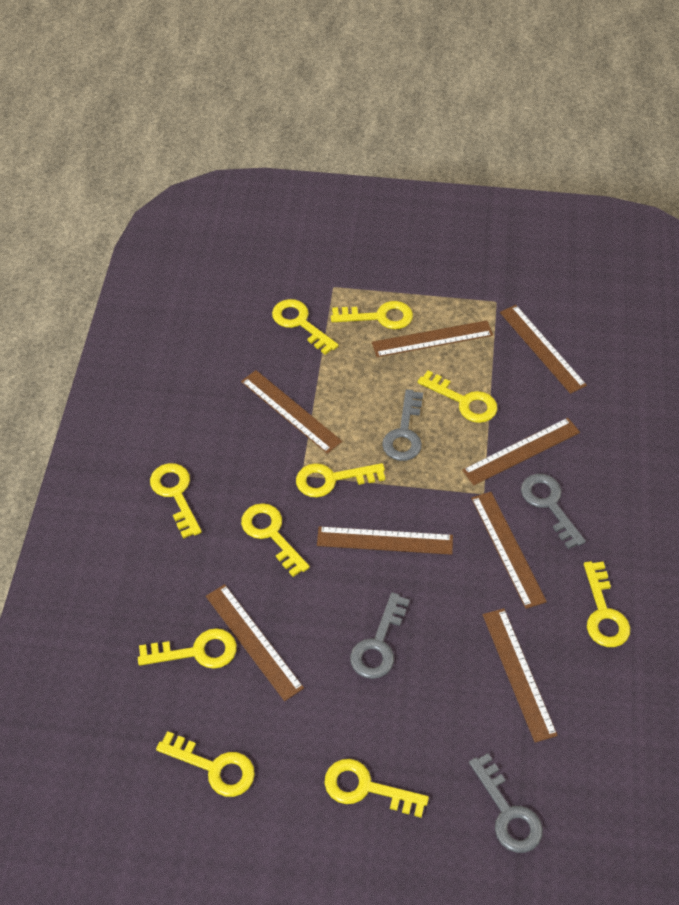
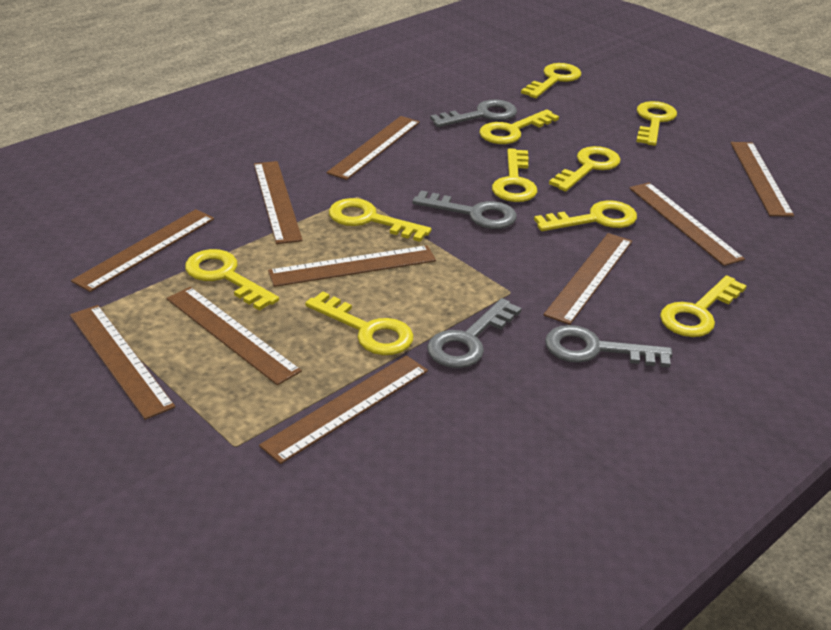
brown ruler: 8 -> 10

